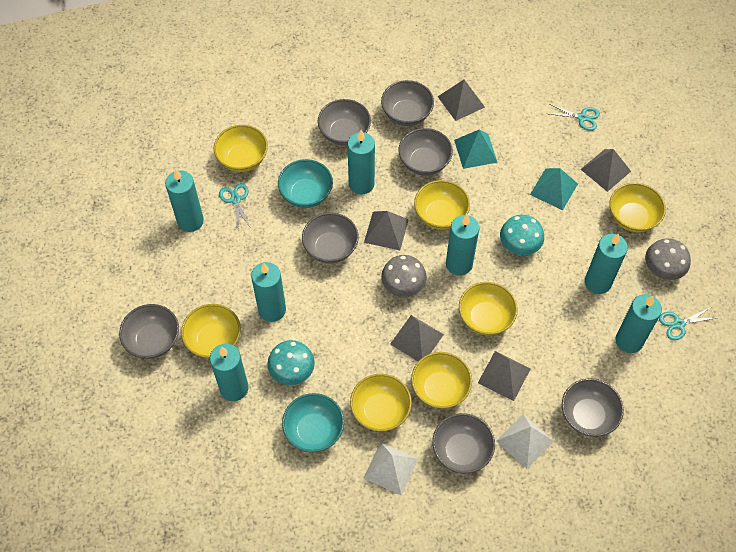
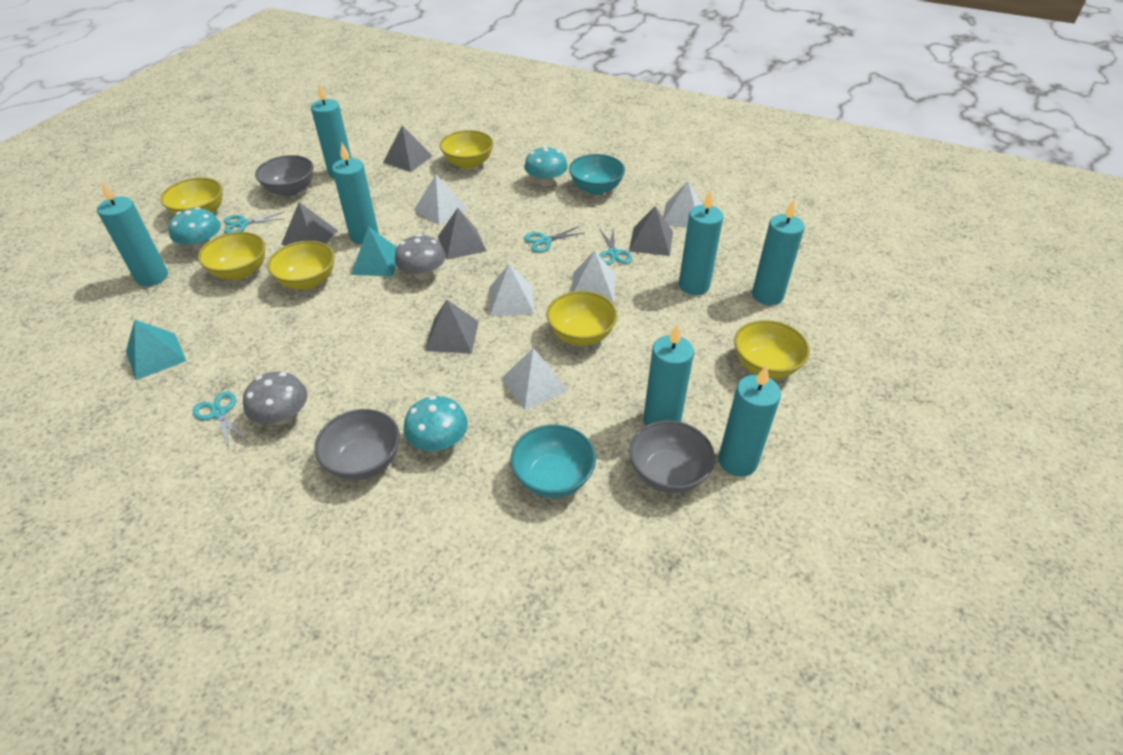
grey bowl: 7 -> 3
turquoise mushroom: 2 -> 3
turquoise scissors: 3 -> 4
white pyramid: 2 -> 5
yellow bowl: 7 -> 6

